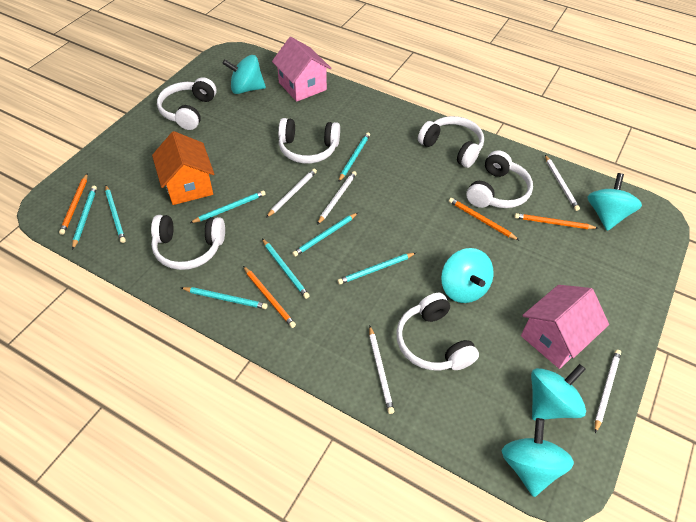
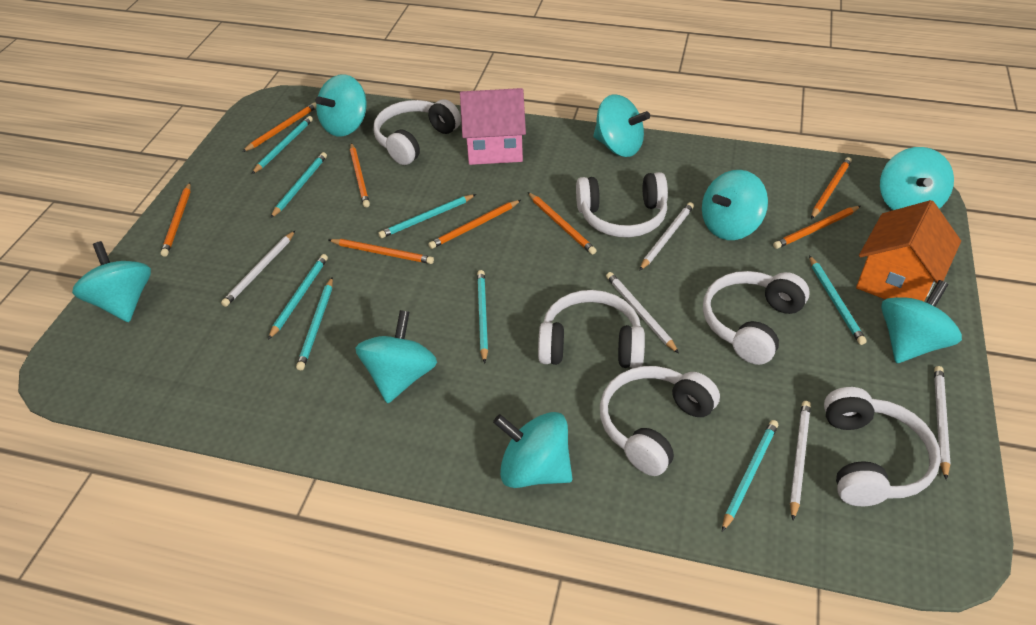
orange pencil: 4 -> 8
pink house: 2 -> 1
turquoise spinning top: 5 -> 8

